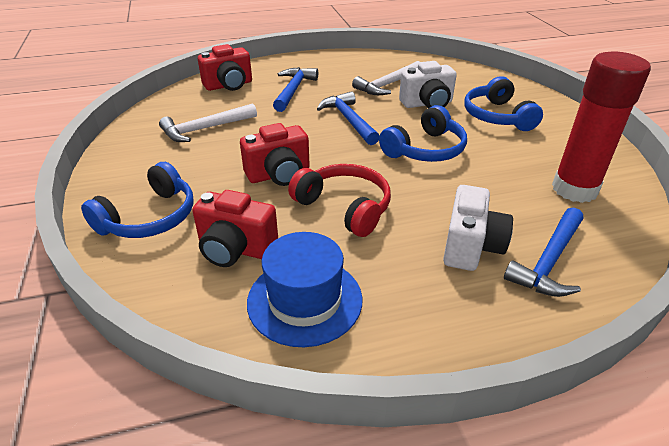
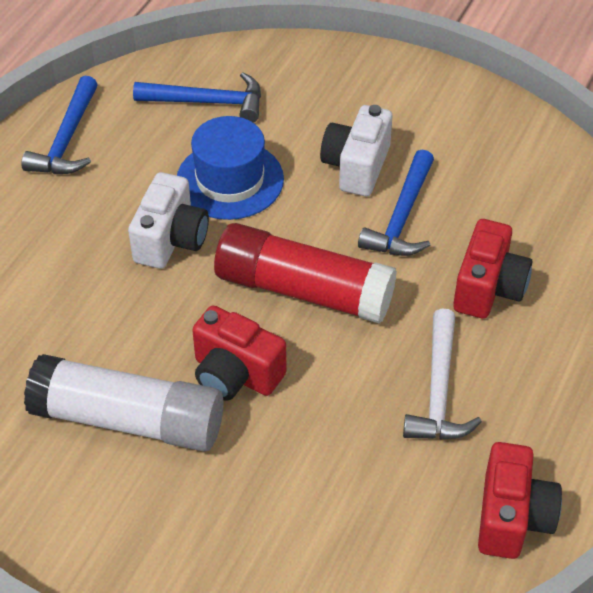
blue headphones: 3 -> 0
red headphones: 1 -> 0
white glue stick: 0 -> 1
white hammer: 2 -> 1

